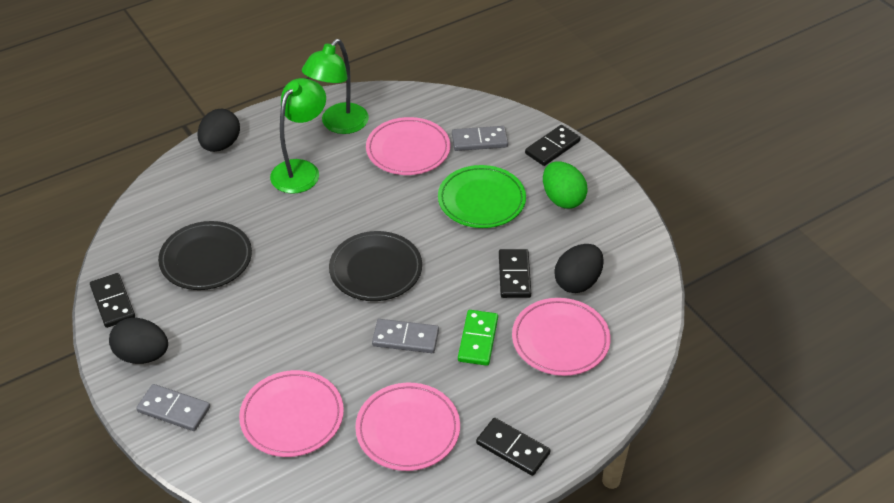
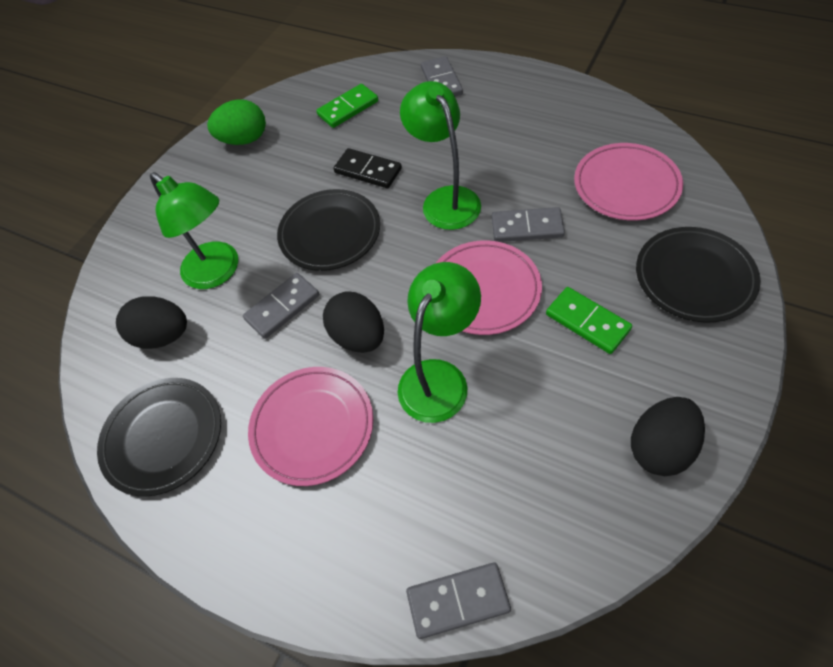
black domino: 4 -> 1
black plate: 2 -> 3
green domino: 1 -> 2
green lamp: 2 -> 3
green plate: 1 -> 0
grey domino: 3 -> 4
pink plate: 4 -> 3

